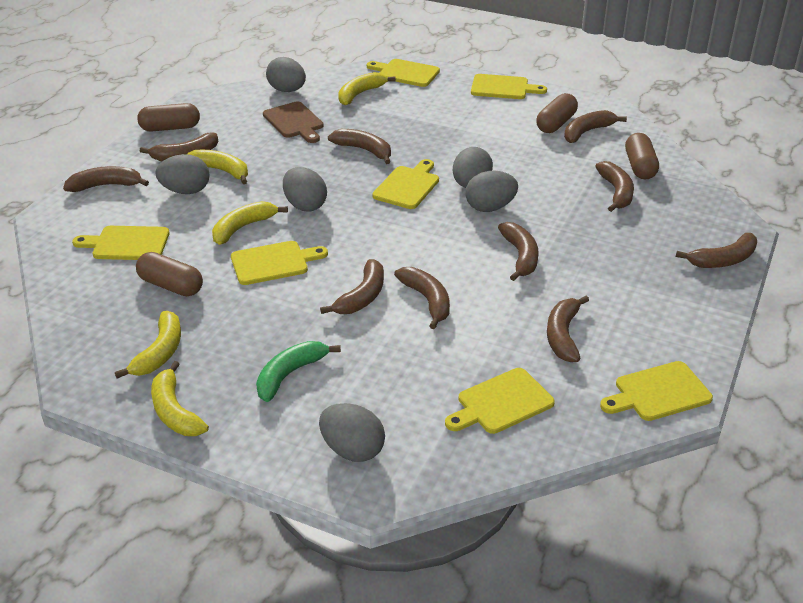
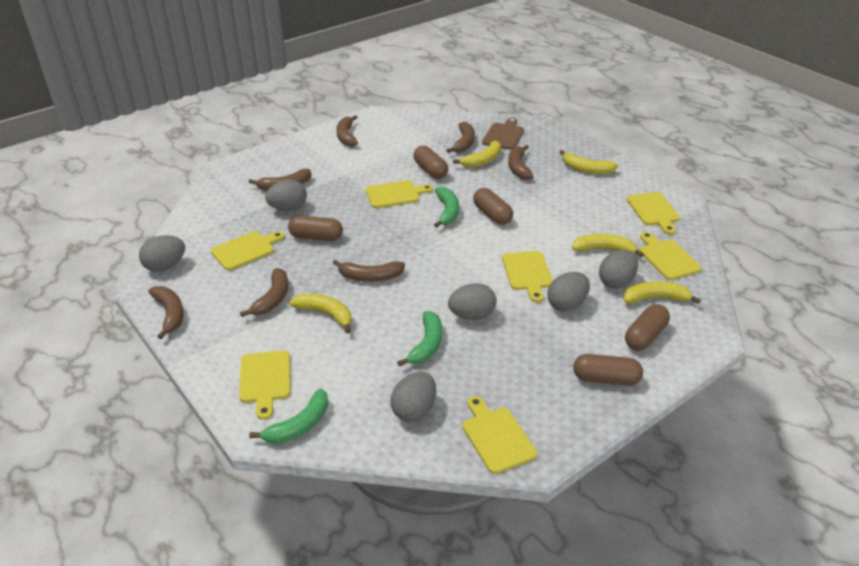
brown banana: 10 -> 7
brown capsule: 4 -> 5
green banana: 1 -> 3

